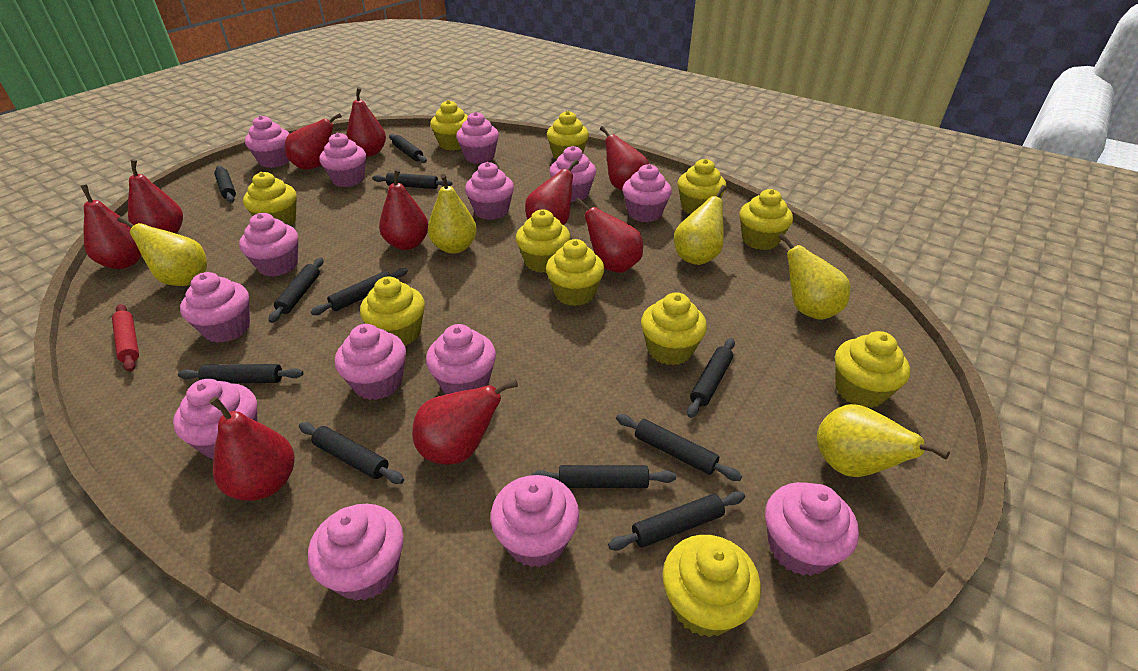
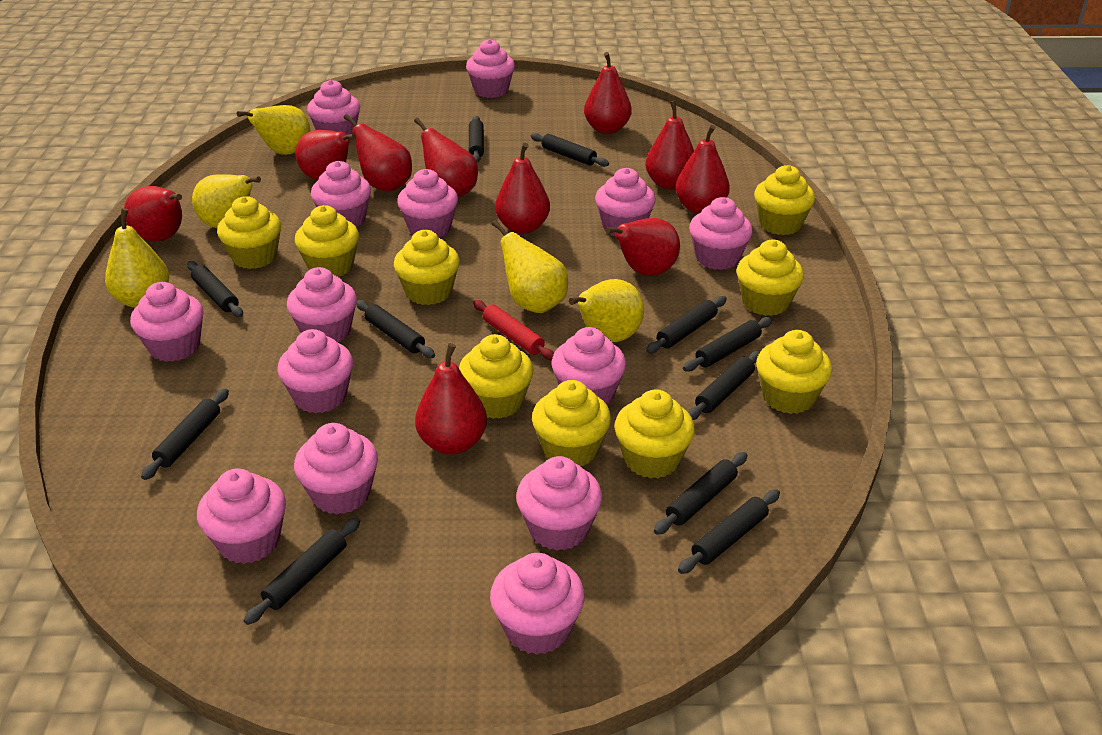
yellow cupcake: 11 -> 9

